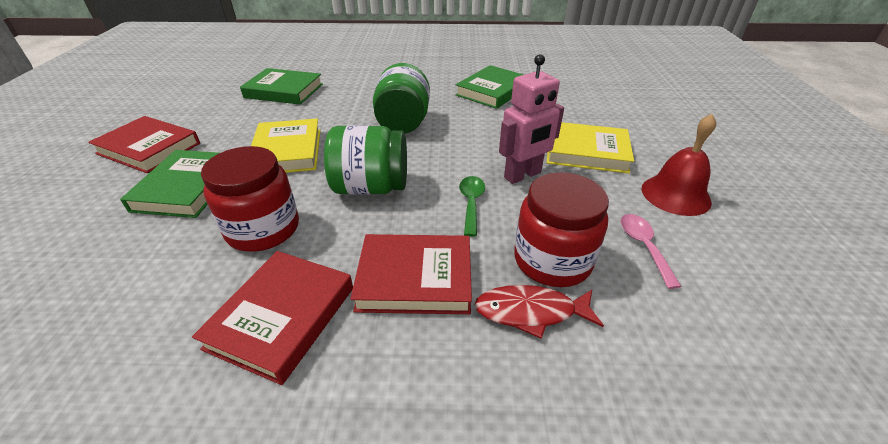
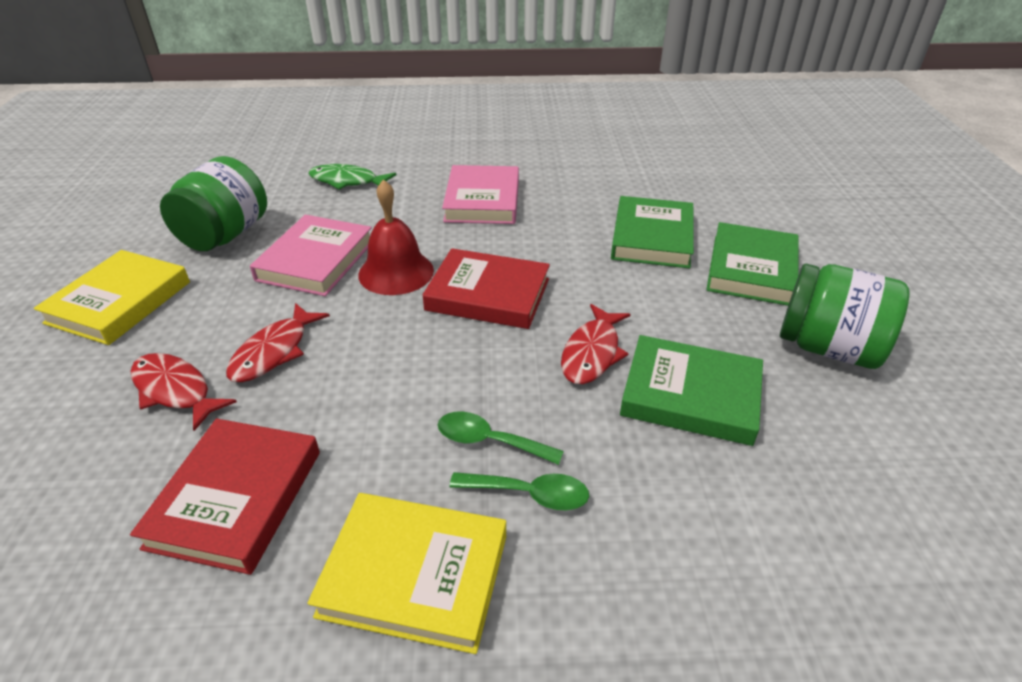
green fish: 0 -> 1
green spoon: 1 -> 2
pink book: 0 -> 2
pink robot: 1 -> 0
pink spoon: 1 -> 0
red book: 3 -> 2
red fish: 1 -> 3
red jar: 2 -> 0

